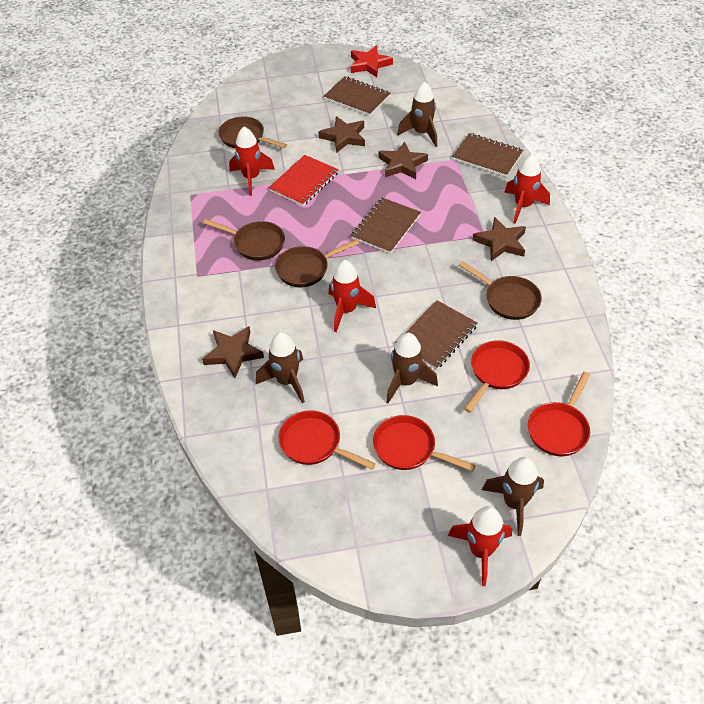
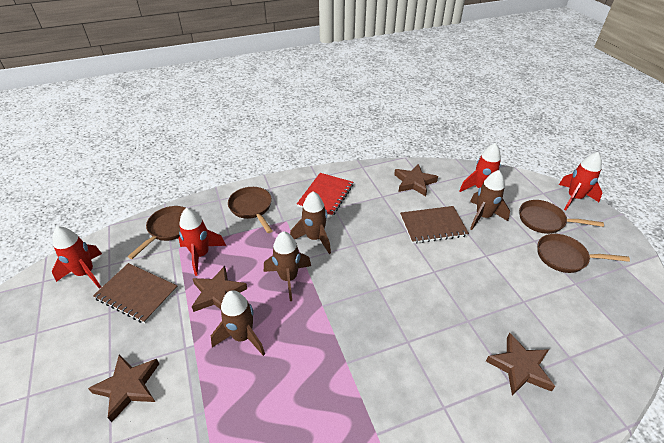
brown notebook: 4 -> 2
red pan: 4 -> 0
red star: 1 -> 0

